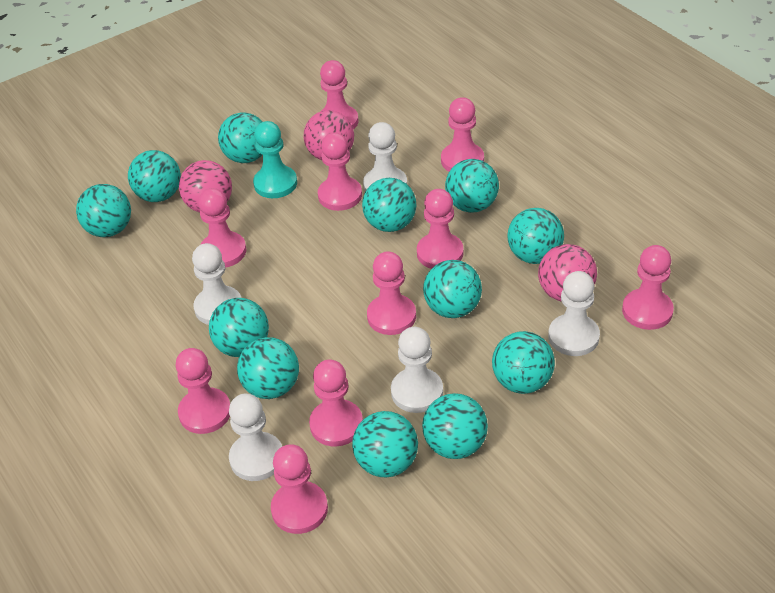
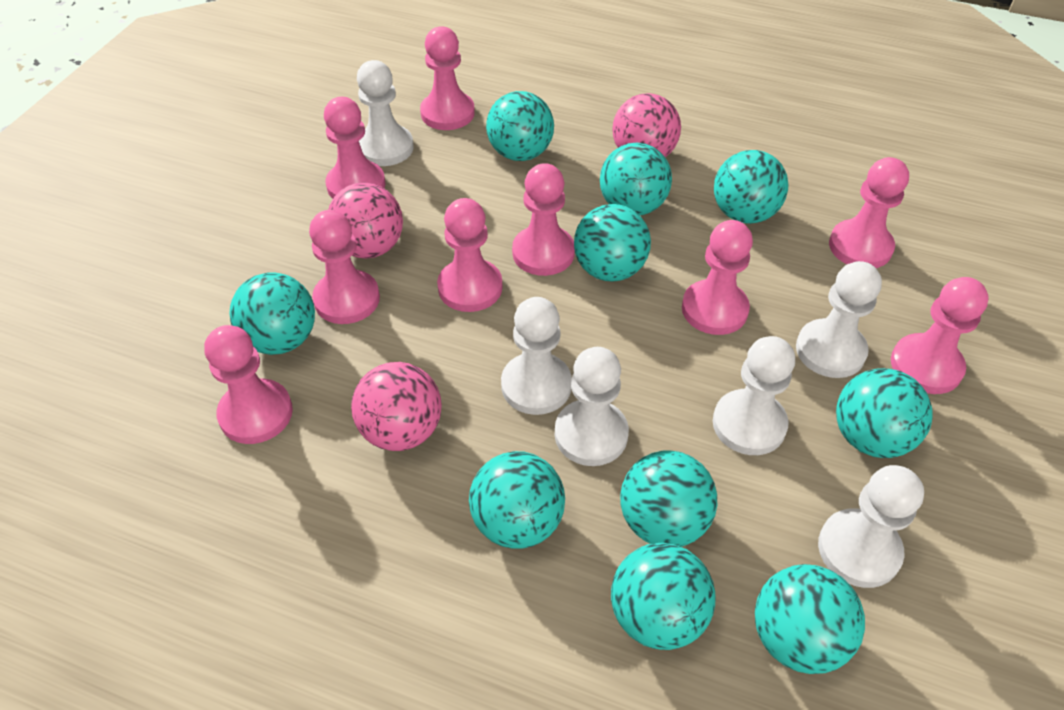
pink pawn: 10 -> 9
turquoise ball: 12 -> 10
turquoise pawn: 1 -> 0
white pawn: 5 -> 6

